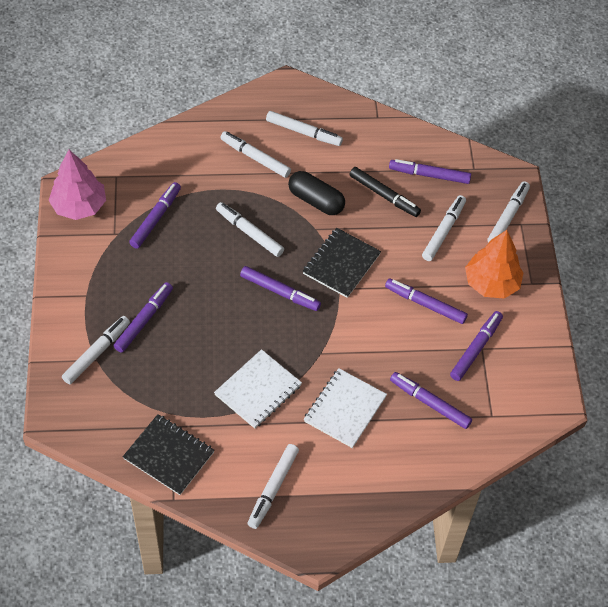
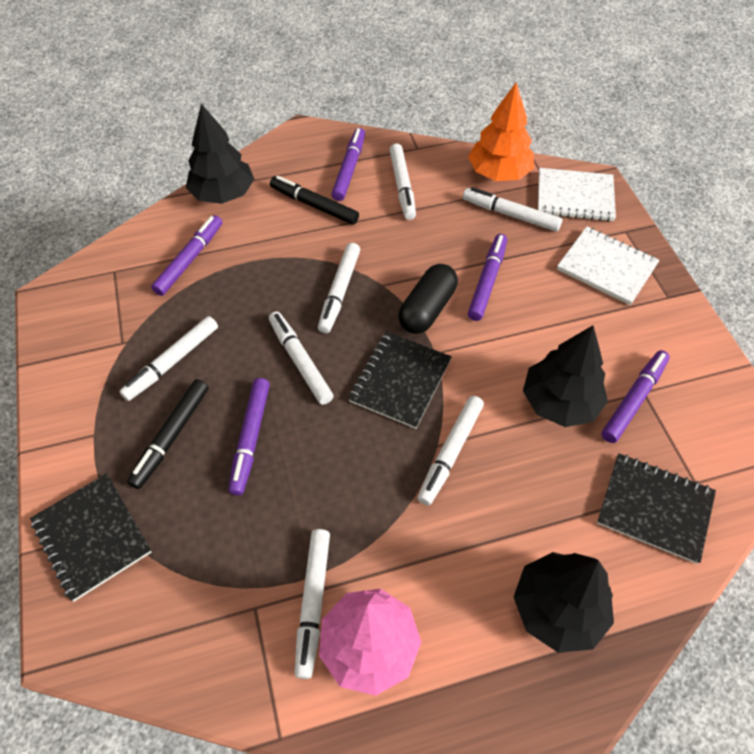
black marker: 1 -> 2
black notebook: 2 -> 3
black tree: 0 -> 3
purple marker: 7 -> 5

